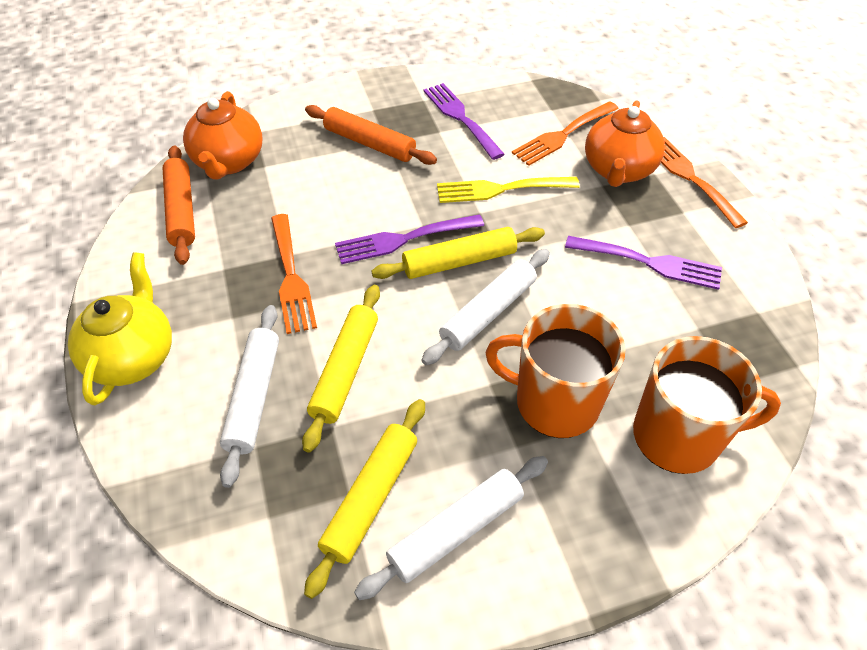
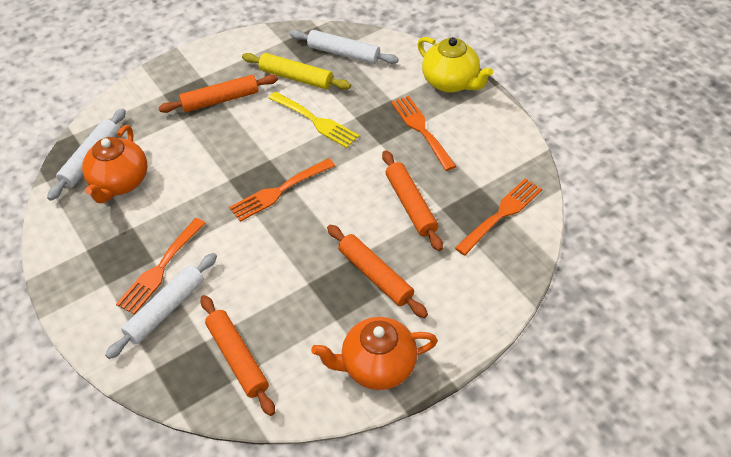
orange fork: 3 -> 4
orange mug: 2 -> 0
orange rolling pin: 2 -> 4
purple fork: 3 -> 0
yellow rolling pin: 3 -> 1

